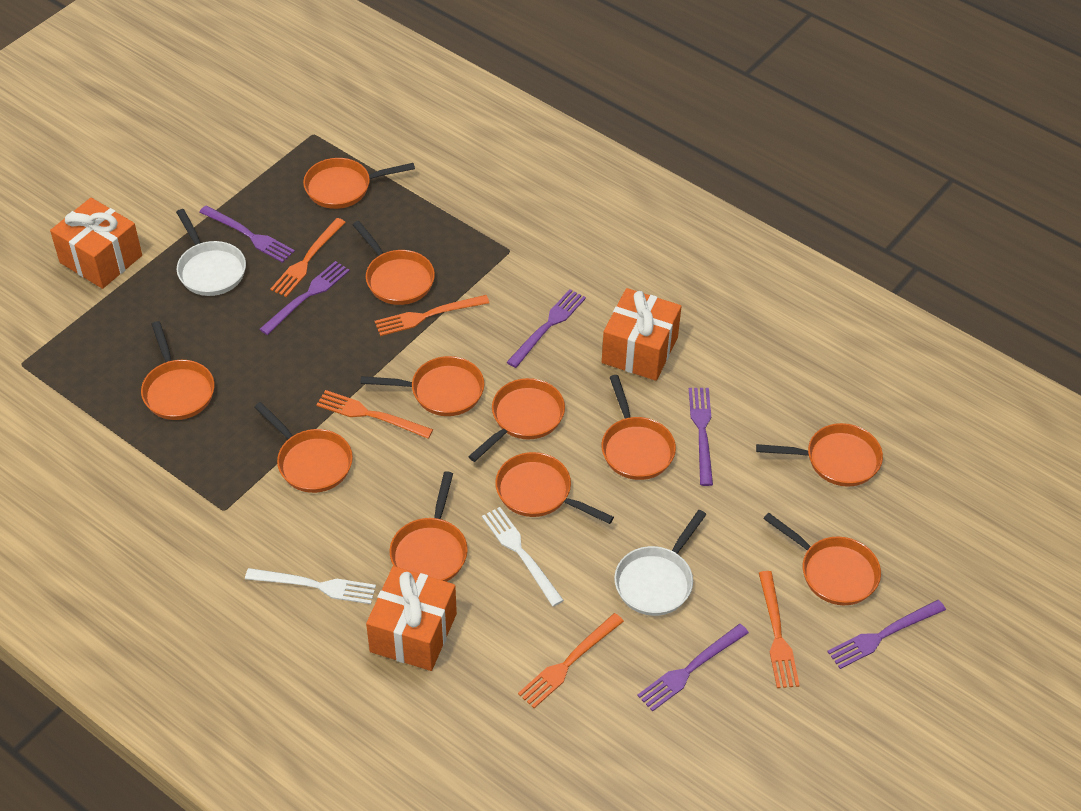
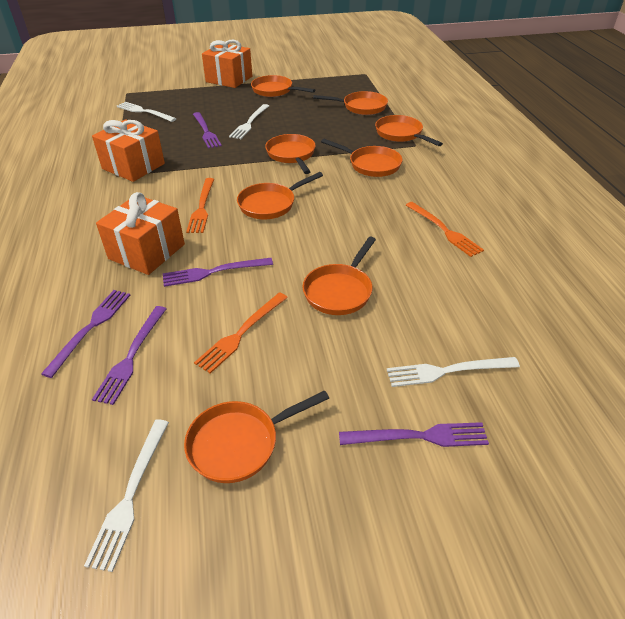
orange fork: 5 -> 3
orange pan: 11 -> 8
purple fork: 6 -> 5
white fork: 2 -> 4
white pan: 2 -> 0

